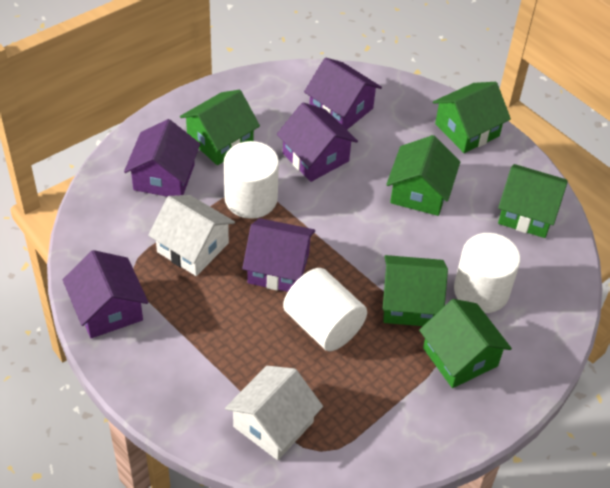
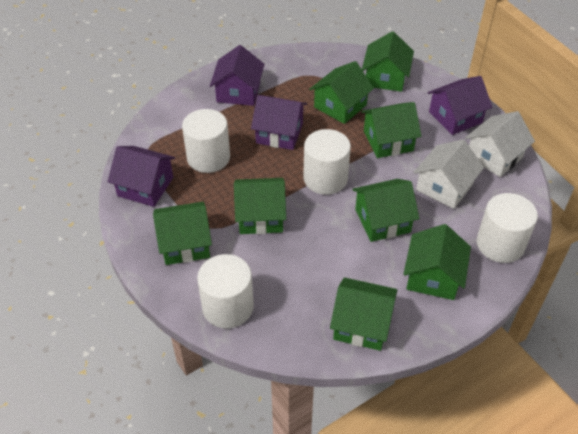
green house: 6 -> 8
purple house: 5 -> 4
white cylinder: 3 -> 4

